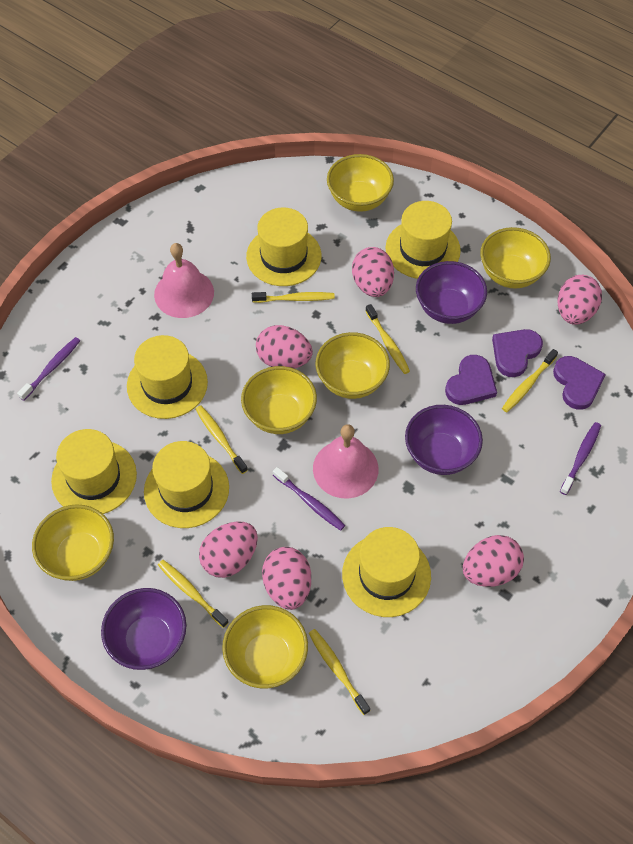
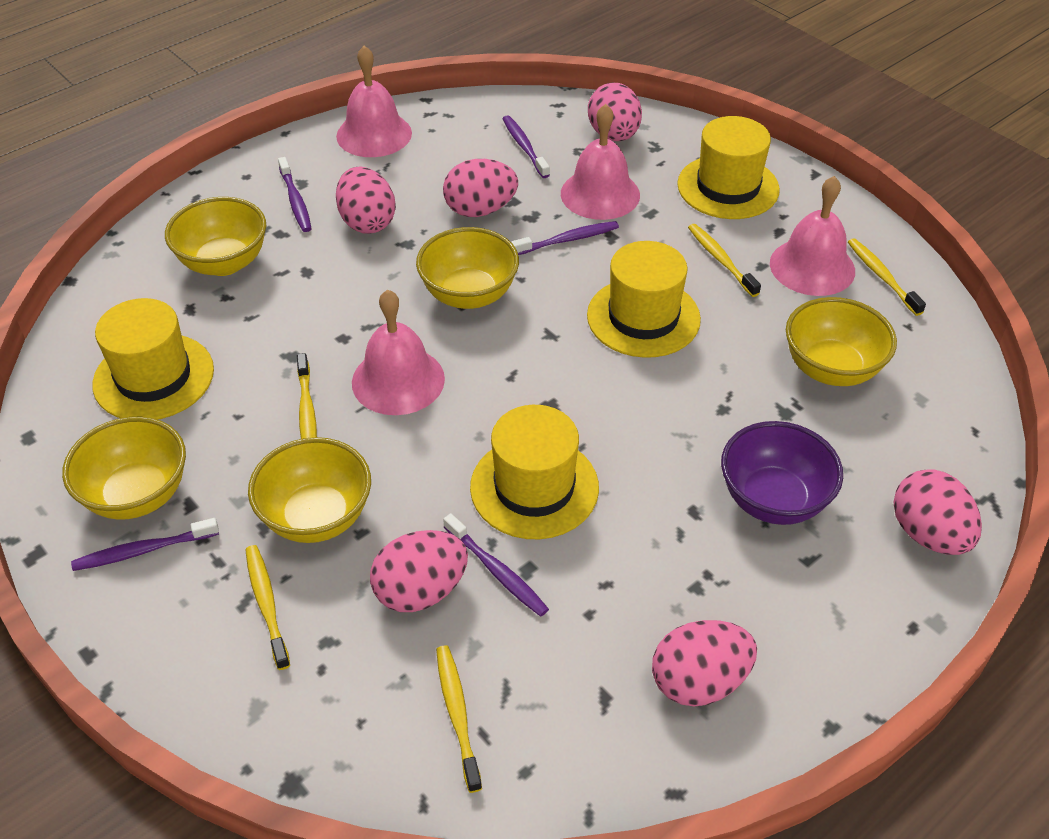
pink bell: 2 -> 4
purple bowl: 3 -> 1
purple heart: 3 -> 0
purple toothbrush: 3 -> 5
yellow bowl: 6 -> 5
yellow hat: 6 -> 4
yellow toothbrush: 6 -> 5

